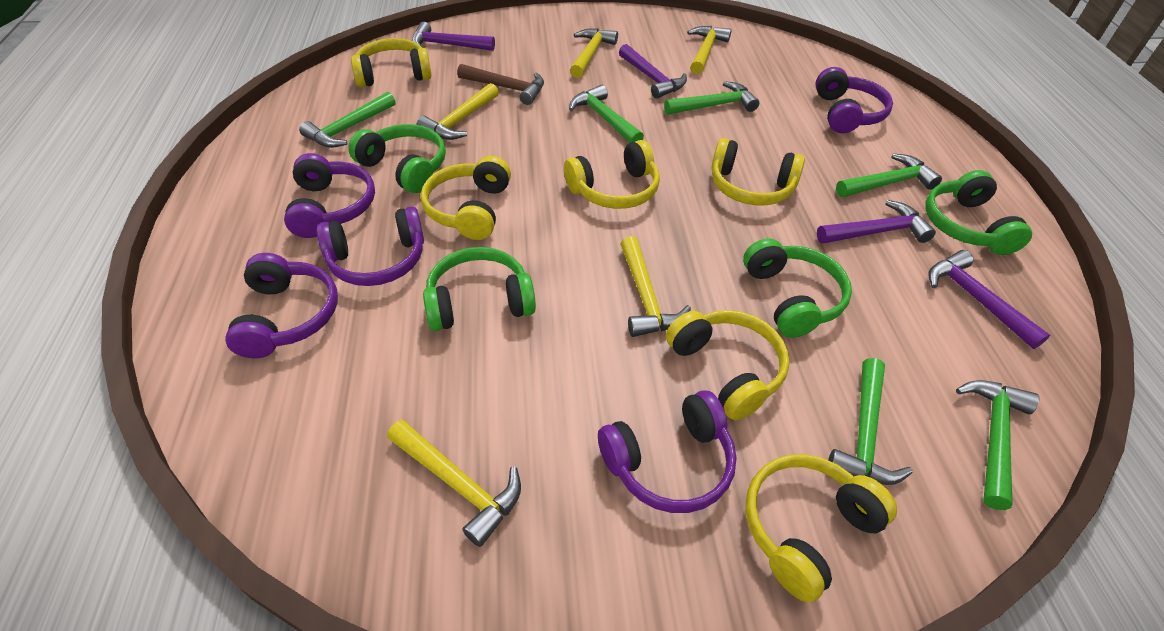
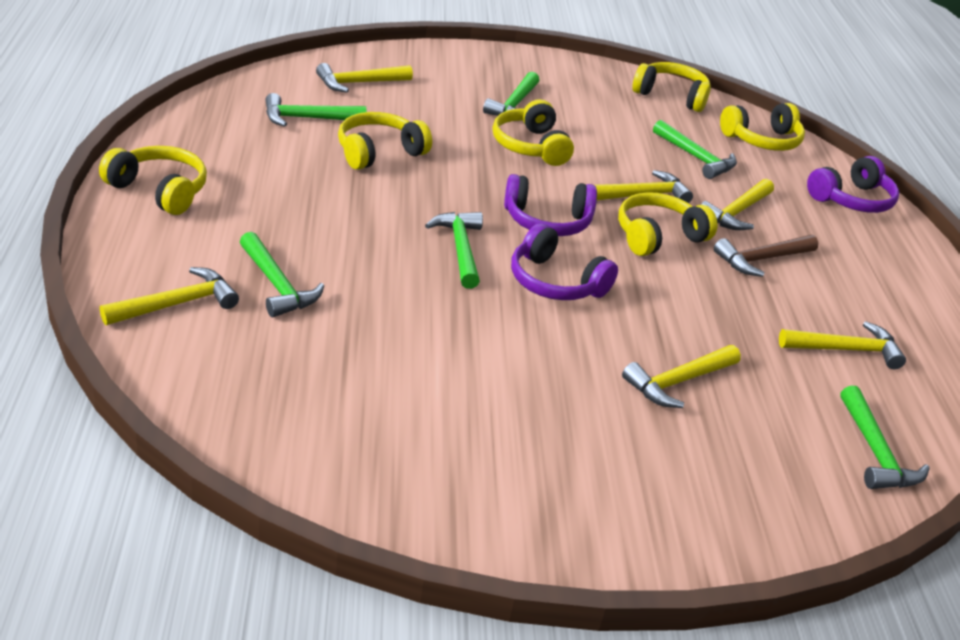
green headphones: 4 -> 0
purple hammer: 4 -> 0
purple headphones: 5 -> 3
yellow hammer: 5 -> 6

